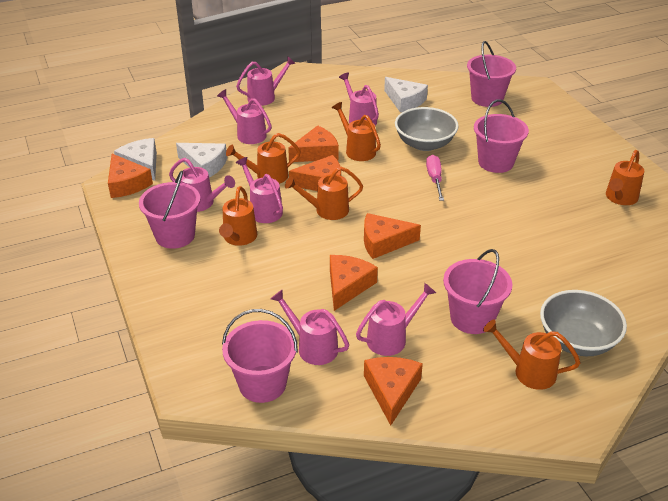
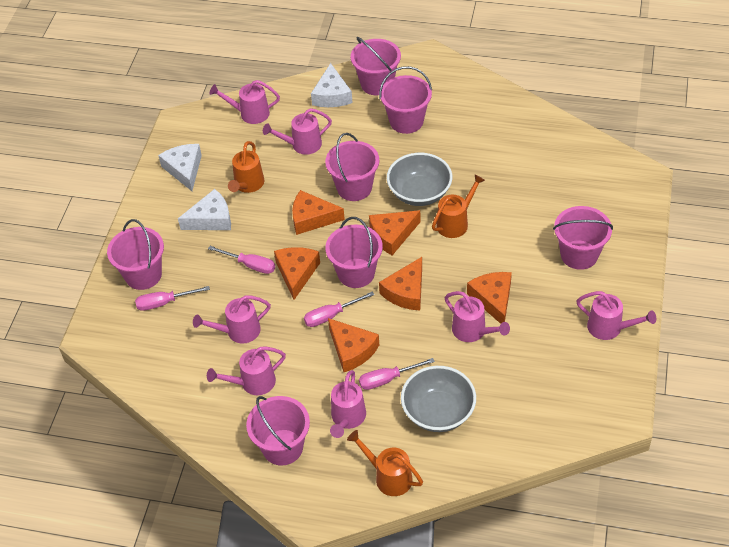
orange watering can: 6 -> 3
pink bucket: 5 -> 7
pink screwdriver: 1 -> 4

